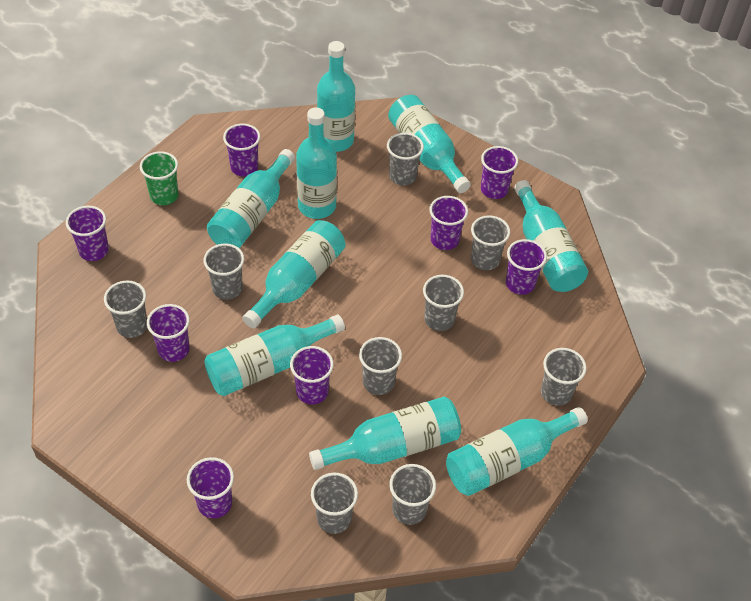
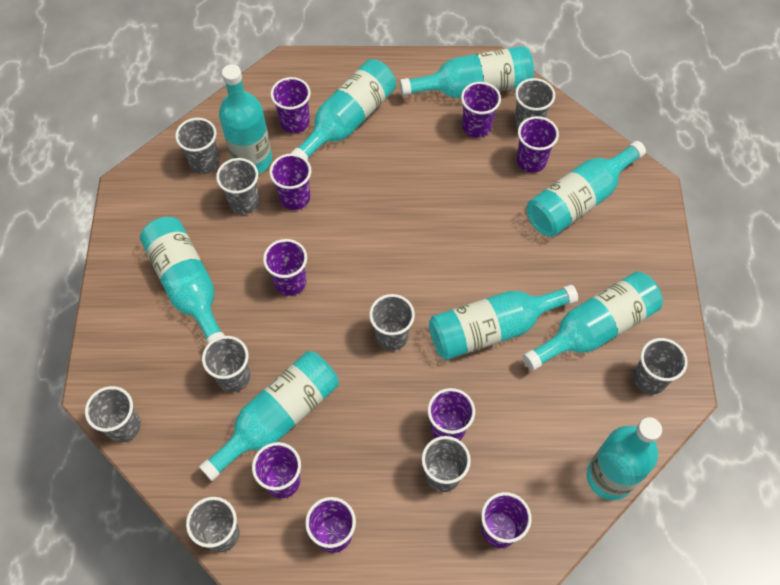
green cup: 1 -> 0
purple cup: 8 -> 9

